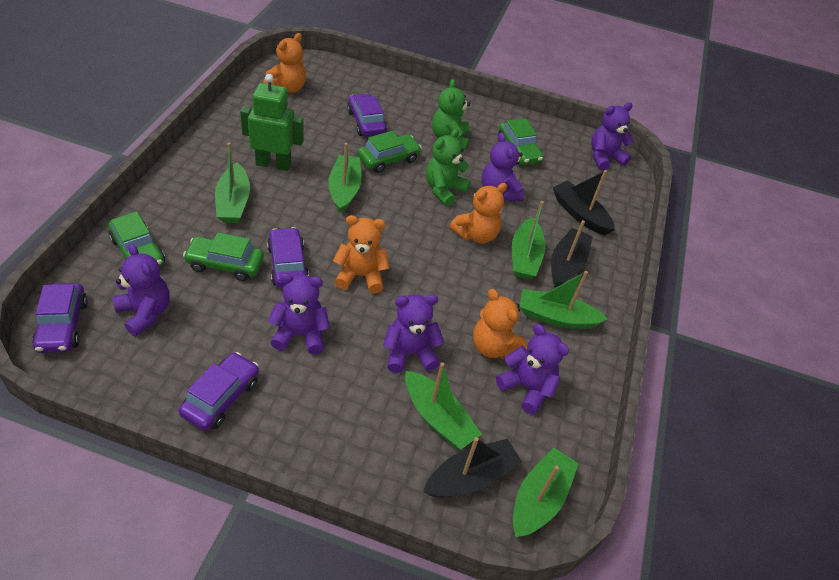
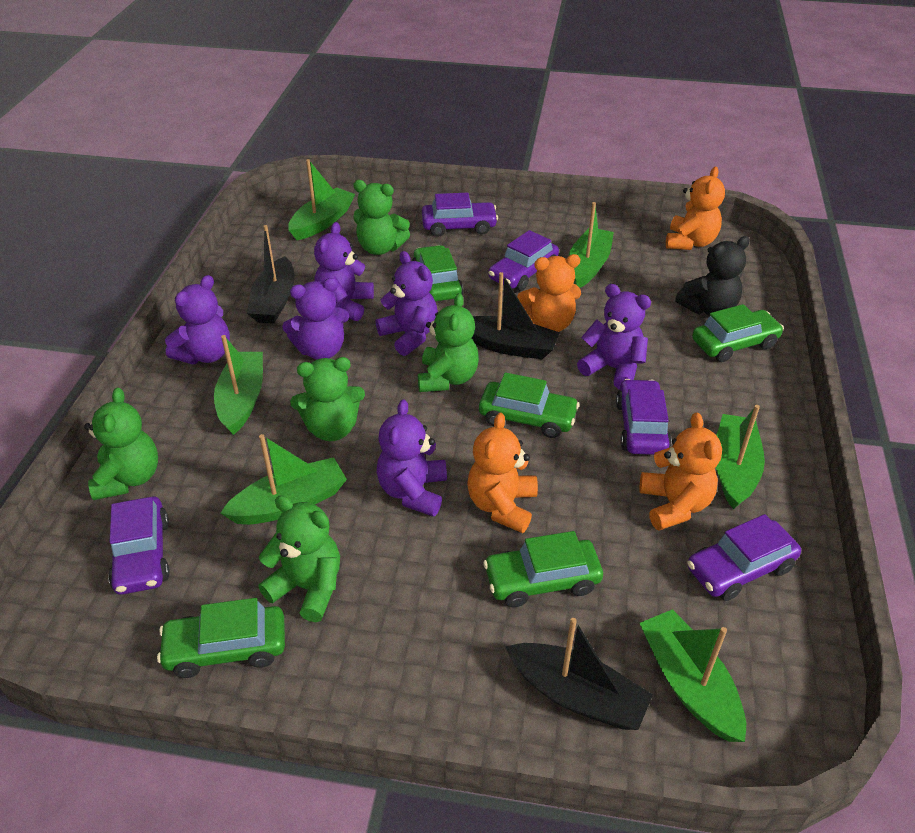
black teddy bear: 0 -> 1
green car: 4 -> 5
green robot: 1 -> 0
green teddy bear: 2 -> 5
purple car: 4 -> 5

